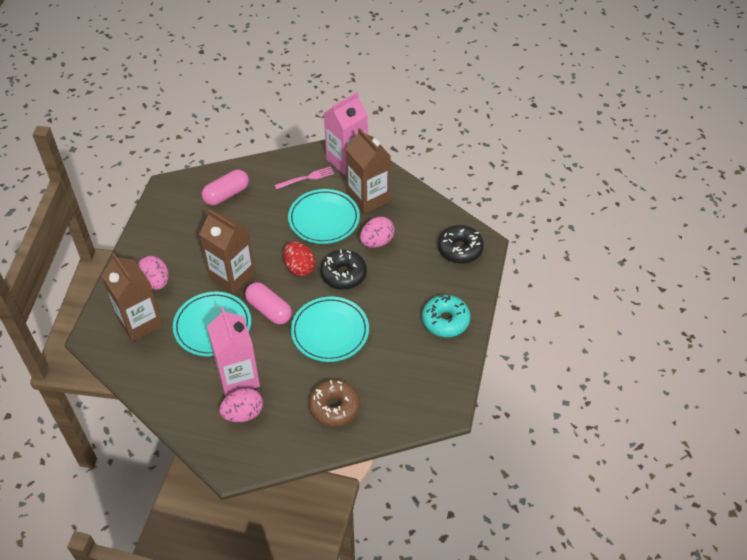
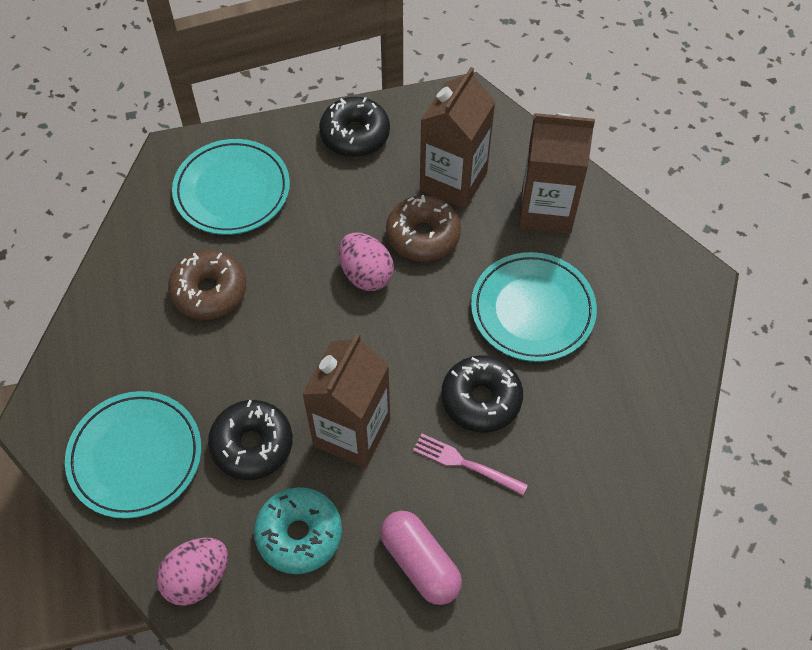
black donut: 2 -> 3
brown donut: 1 -> 2
pink capsule: 2 -> 1
pink carton: 2 -> 0
pink egg: 3 -> 2
red egg: 1 -> 0

